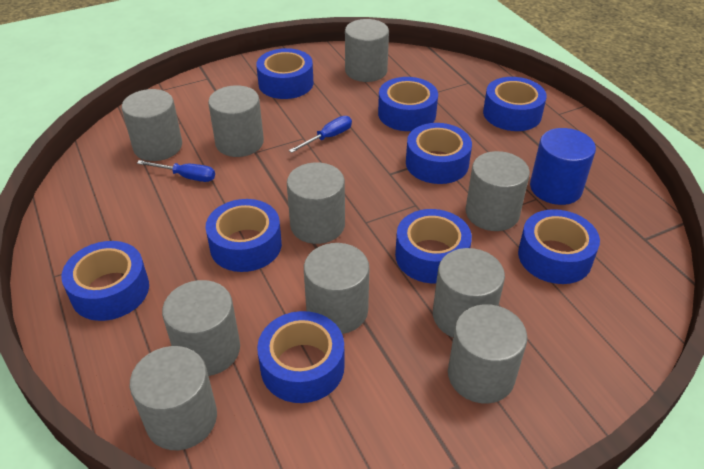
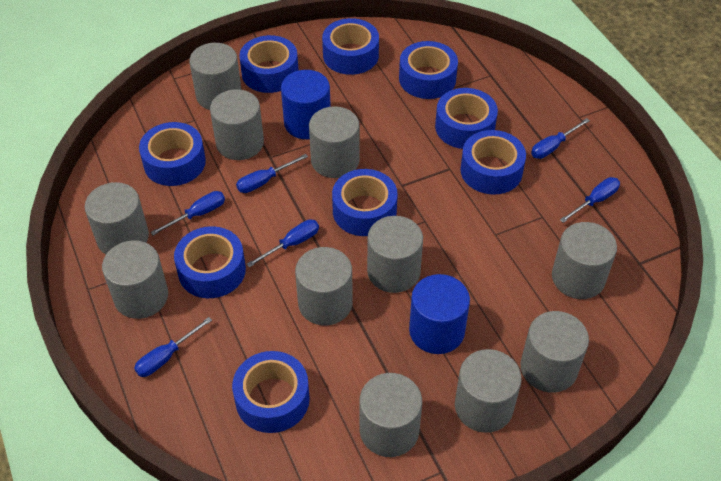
blue cylinder: 1 -> 2
blue screwdriver: 2 -> 6
grey cylinder: 10 -> 11

